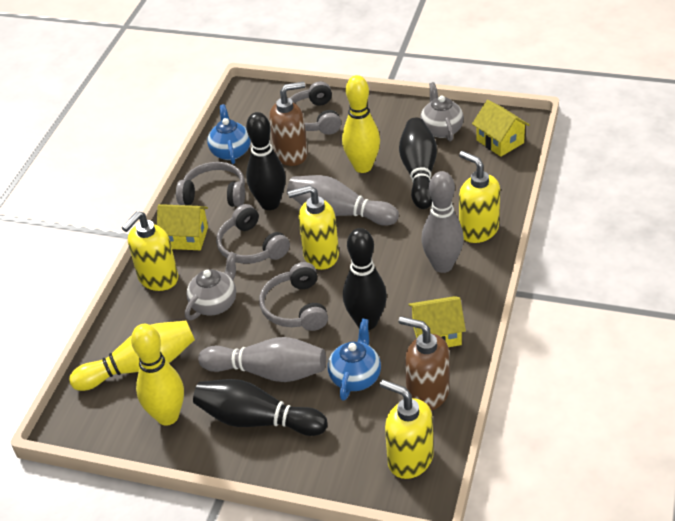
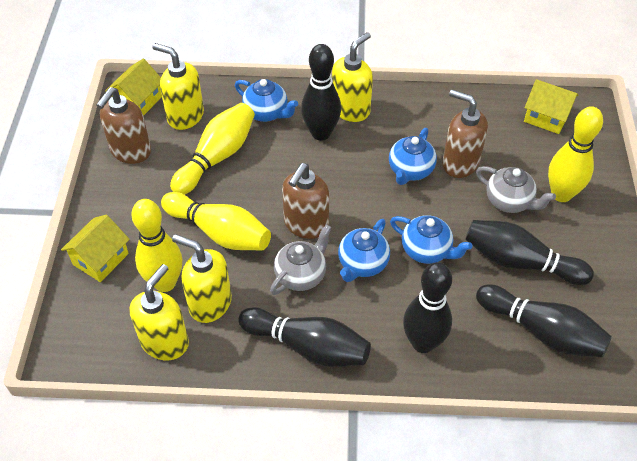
black bowling pin: 4 -> 5
blue teapot: 2 -> 4
brown soap dispenser: 2 -> 3
grey bowling pin: 3 -> 0
grey headphones: 4 -> 0
yellow bowling pin: 3 -> 4

